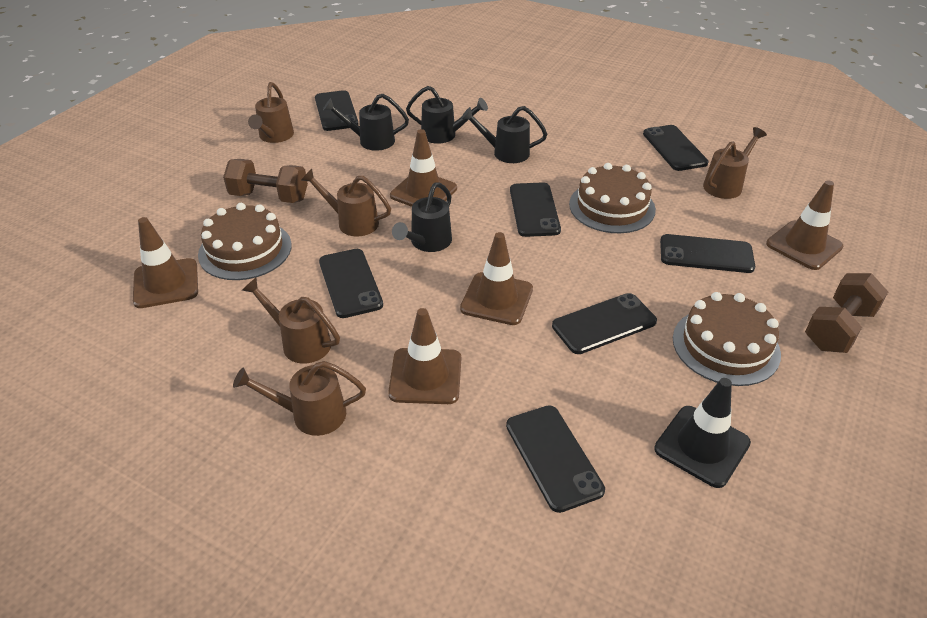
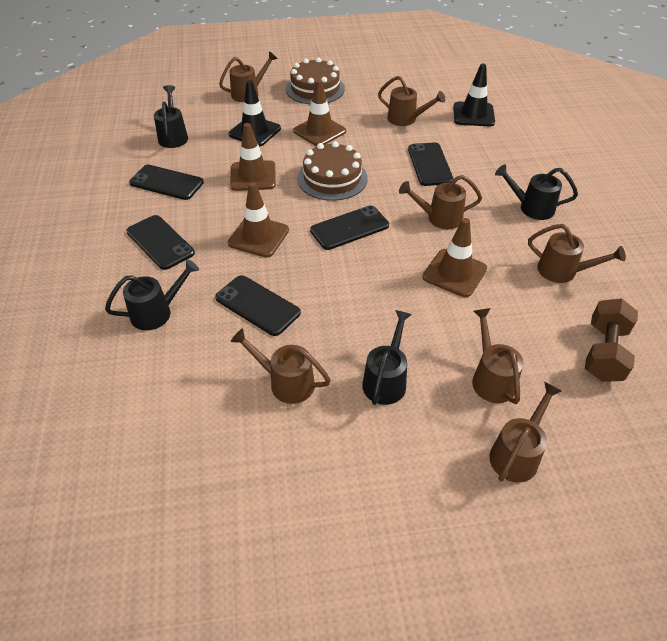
black phone: 7 -> 5
black traffic cone: 1 -> 2
brown cake: 3 -> 2
brown dumbbell: 2 -> 1
brown traffic cone: 5 -> 4
brown watering can: 5 -> 7

